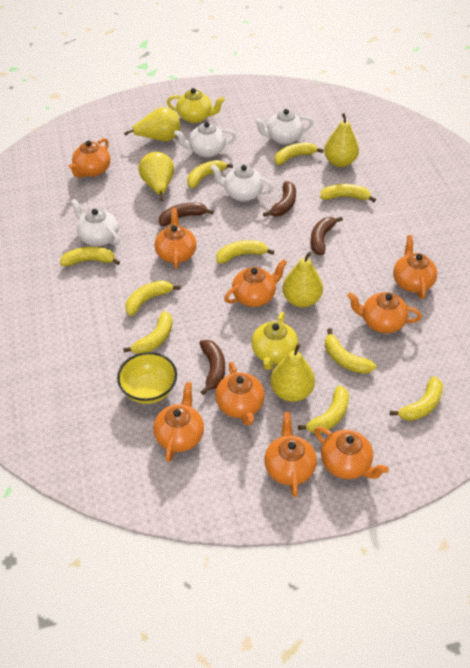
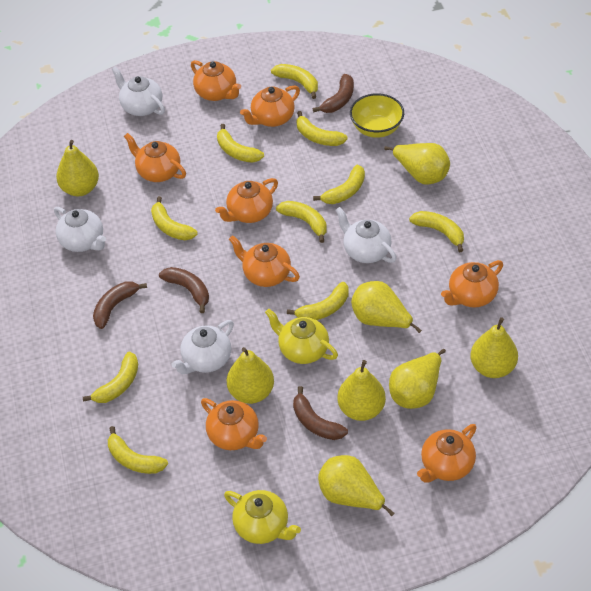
orange teapot: 9 -> 8
yellow pear: 5 -> 8

